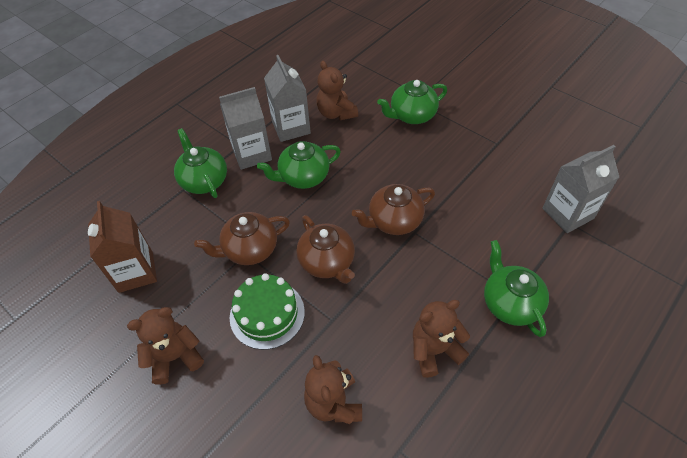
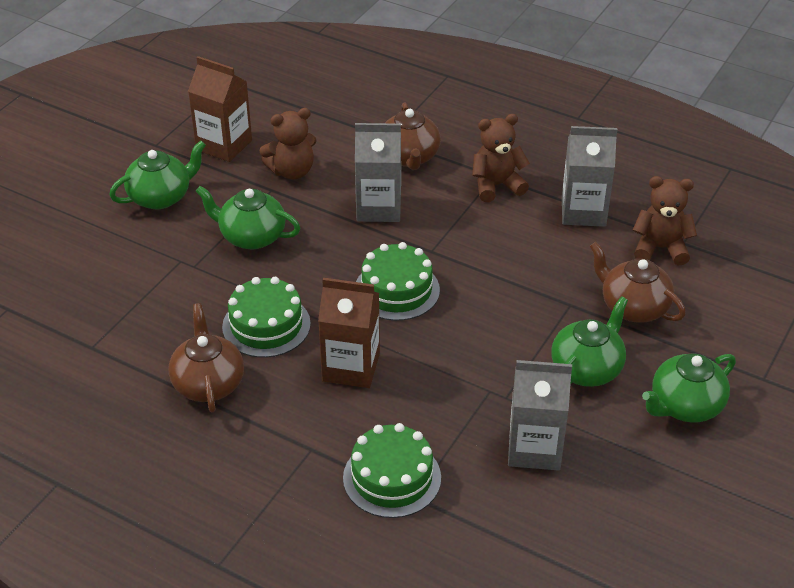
brown carton: 1 -> 2
brown teddy bear: 4 -> 3
green cake: 1 -> 3

